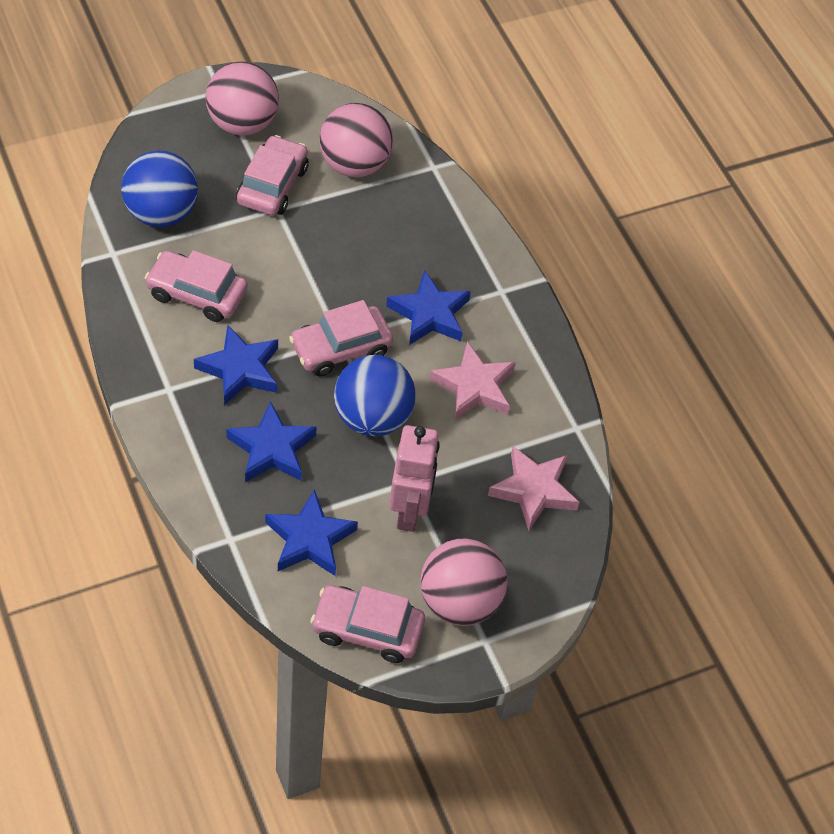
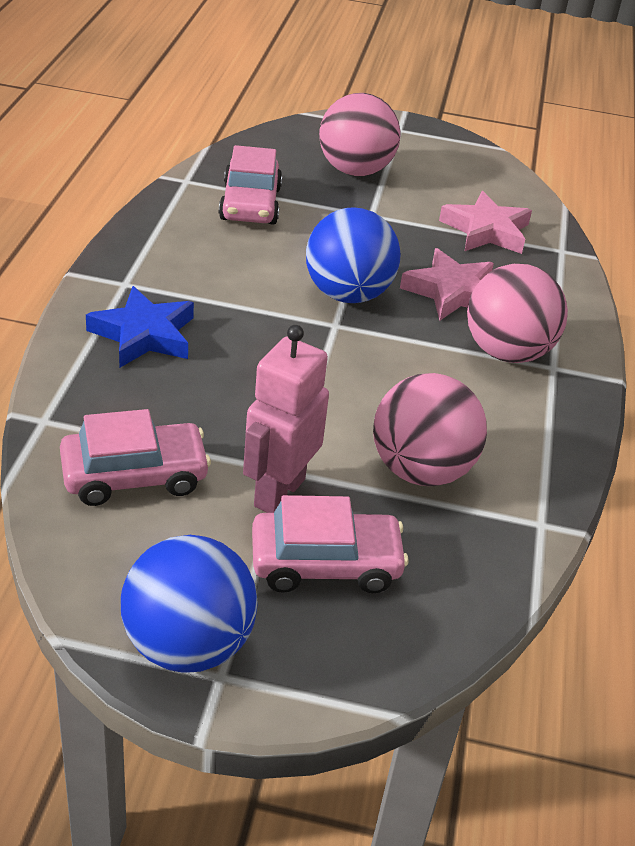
blue star: 4 -> 1
pink car: 4 -> 3

